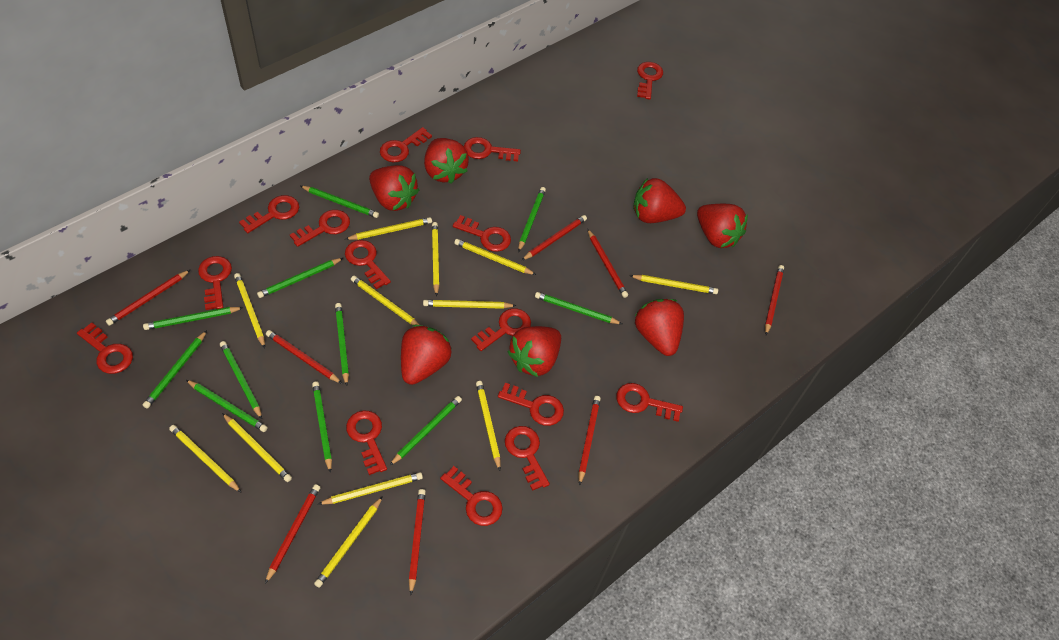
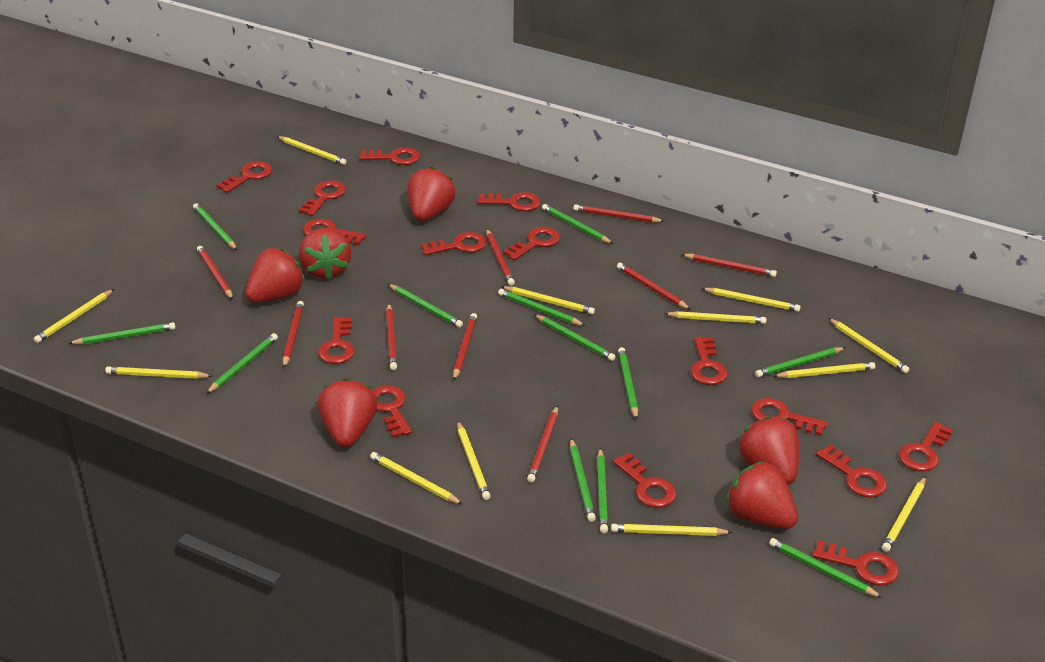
green pencil: 11 -> 12
red pencil: 8 -> 9
red strawberry: 7 -> 6

